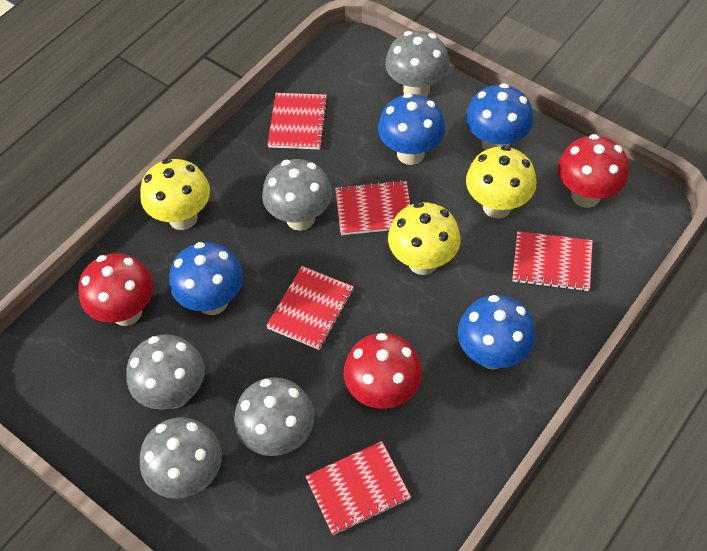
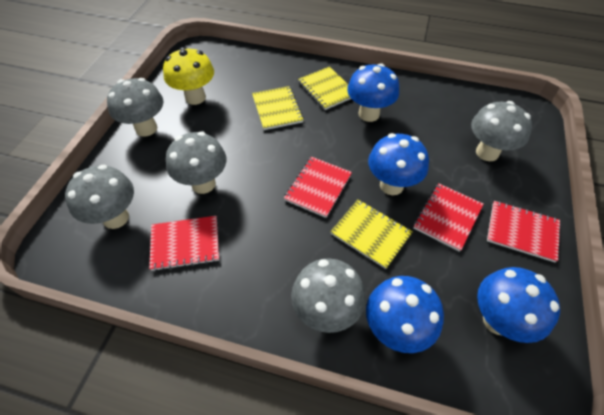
red mushroom: 3 -> 0
red notebook: 5 -> 4
yellow mushroom: 3 -> 1
yellow notebook: 0 -> 3

